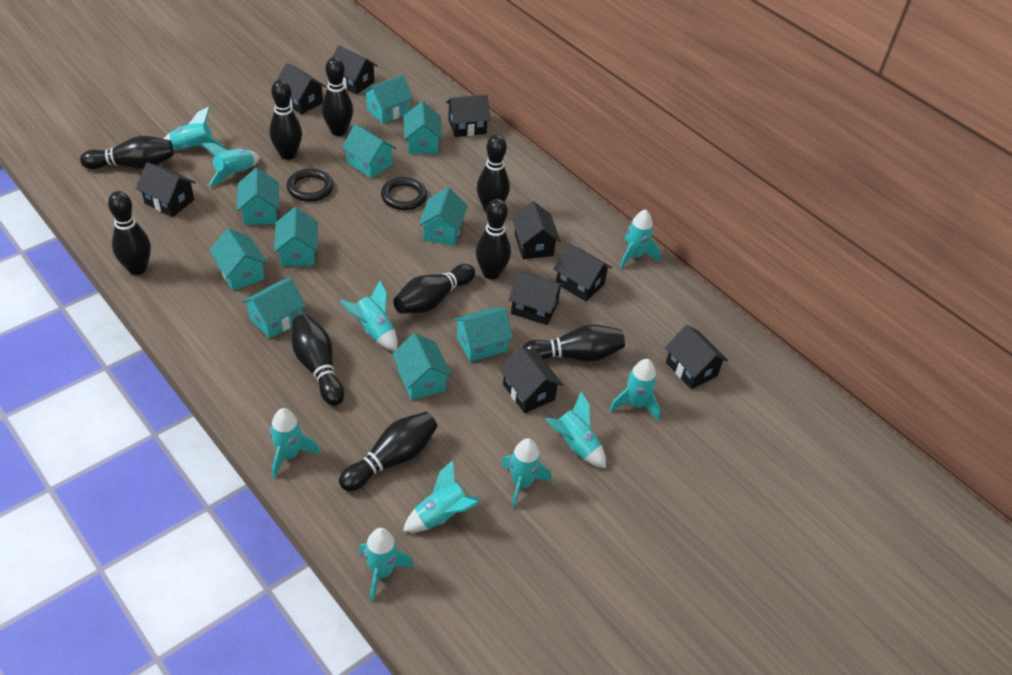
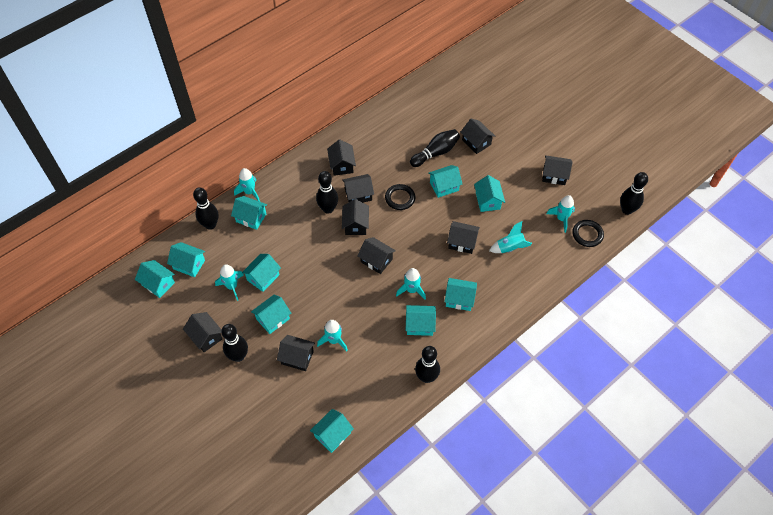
black bowling pin: 10 -> 6
turquoise rocket: 10 -> 6

